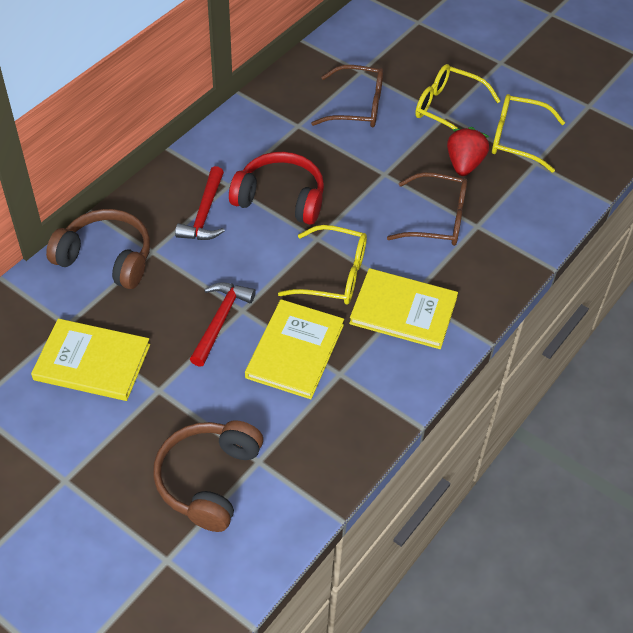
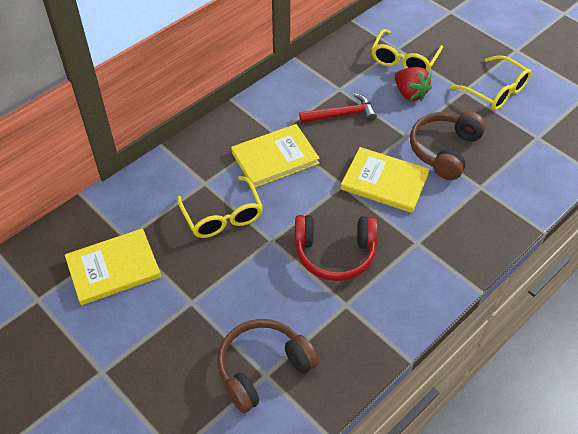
brown glasses: 2 -> 0
red hammer: 2 -> 1

